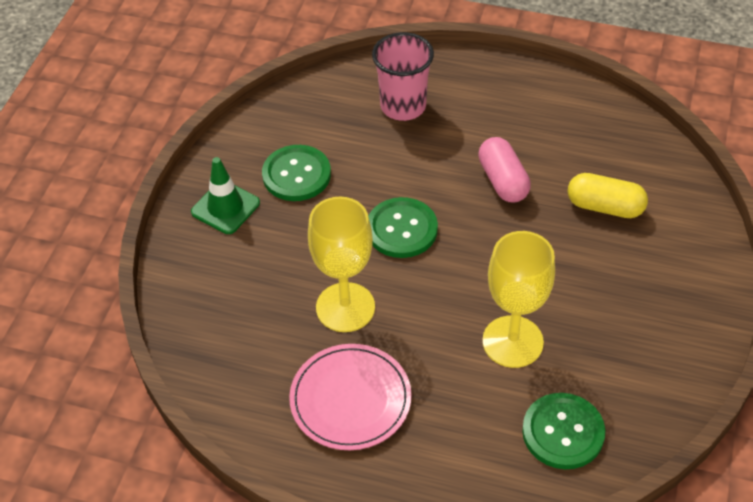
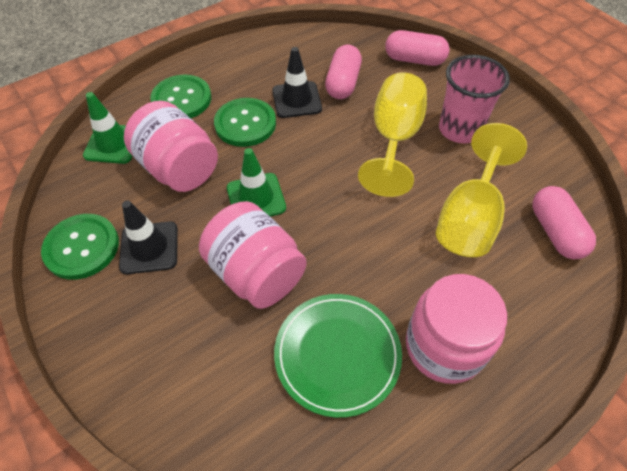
black traffic cone: 0 -> 2
green plate: 0 -> 1
green traffic cone: 1 -> 2
pink capsule: 1 -> 3
pink jar: 0 -> 3
pink plate: 1 -> 0
yellow capsule: 1 -> 0

